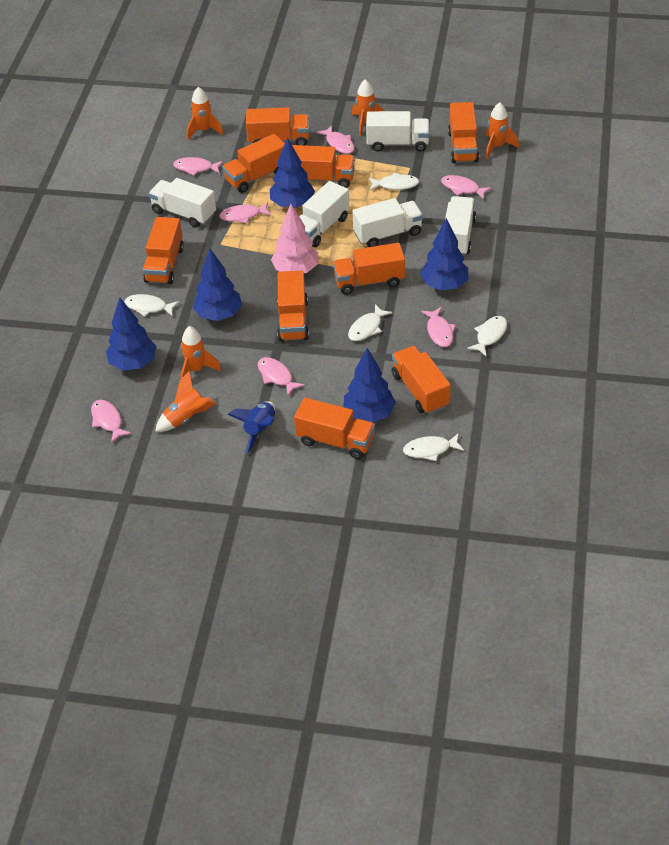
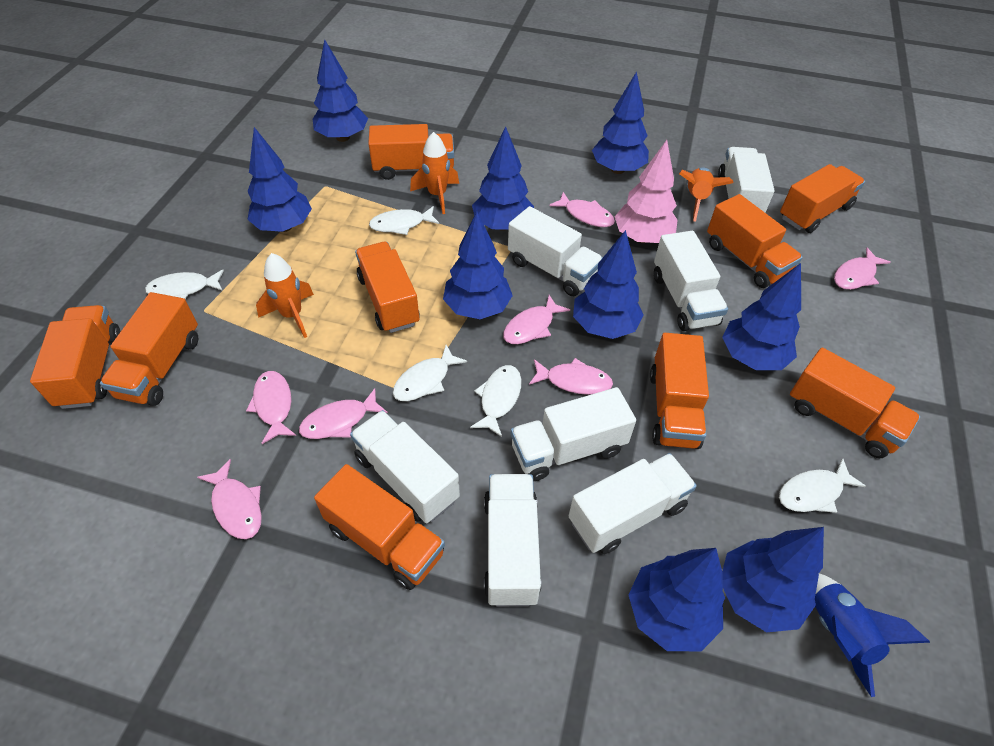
blue tree: 5 -> 9
orange rocket: 5 -> 3
white truck: 5 -> 7

